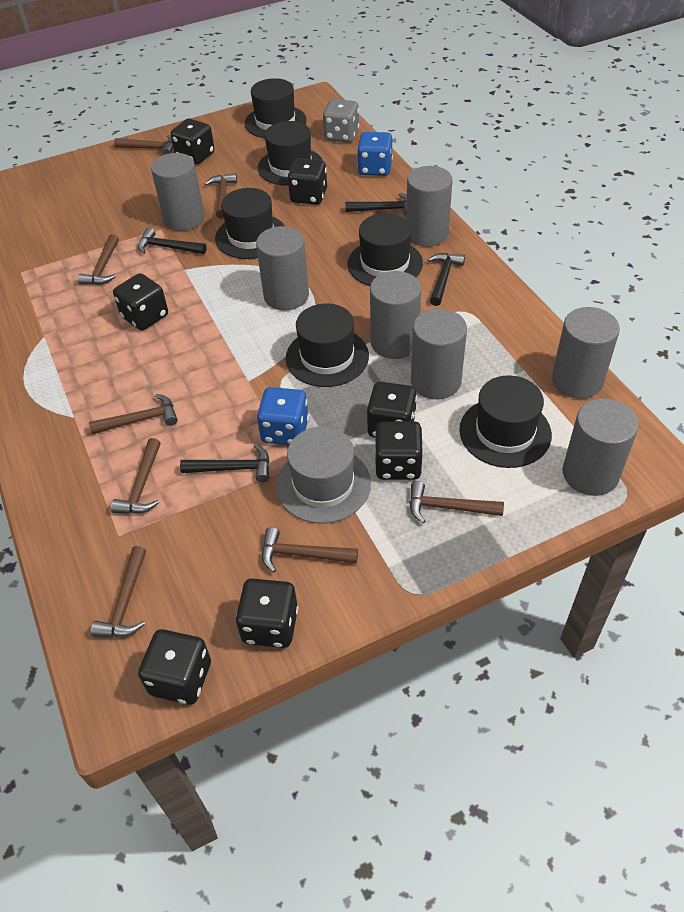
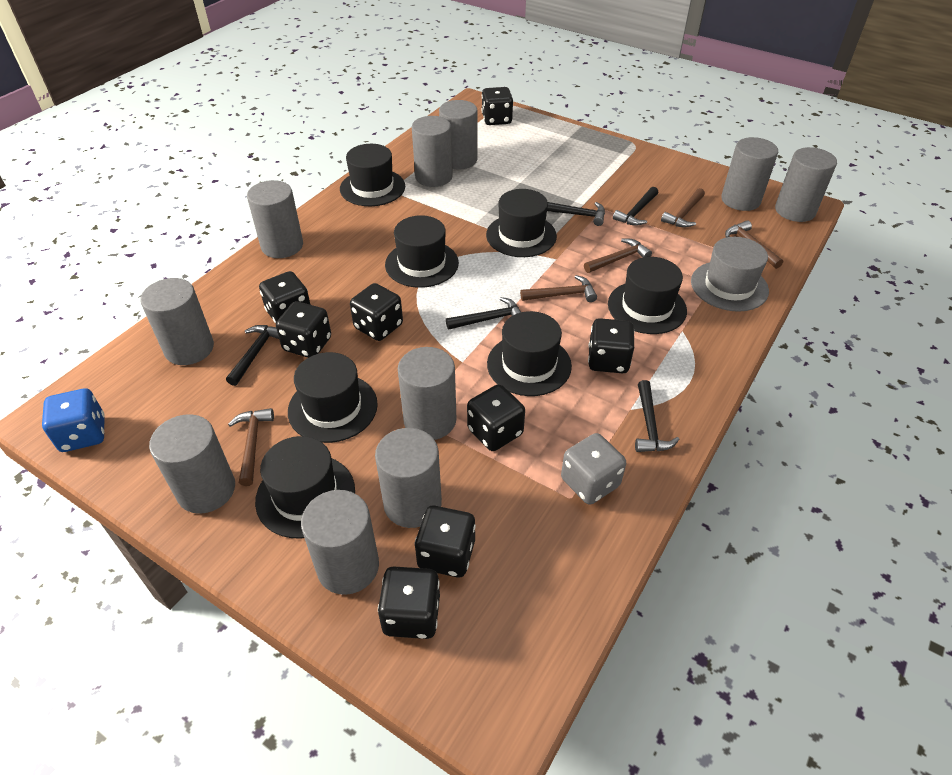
black dice: 7 -> 8
black hammer: 4 -> 5
black hat: 6 -> 7
blue dice: 2 -> 1
brown hammer: 8 -> 5
grey cylinder: 7 -> 10

